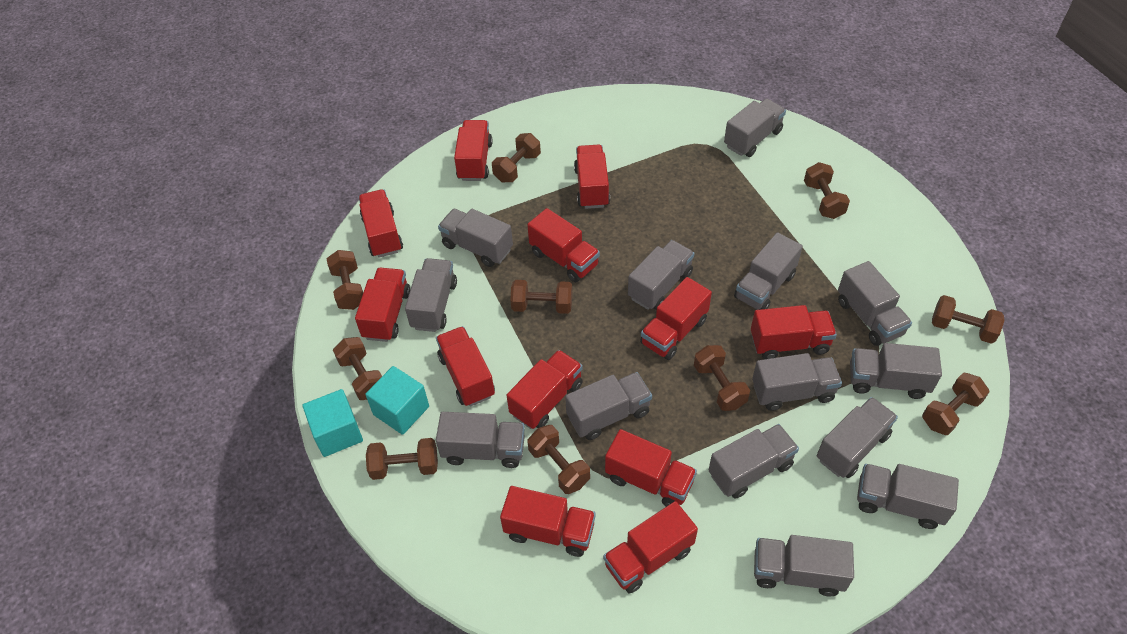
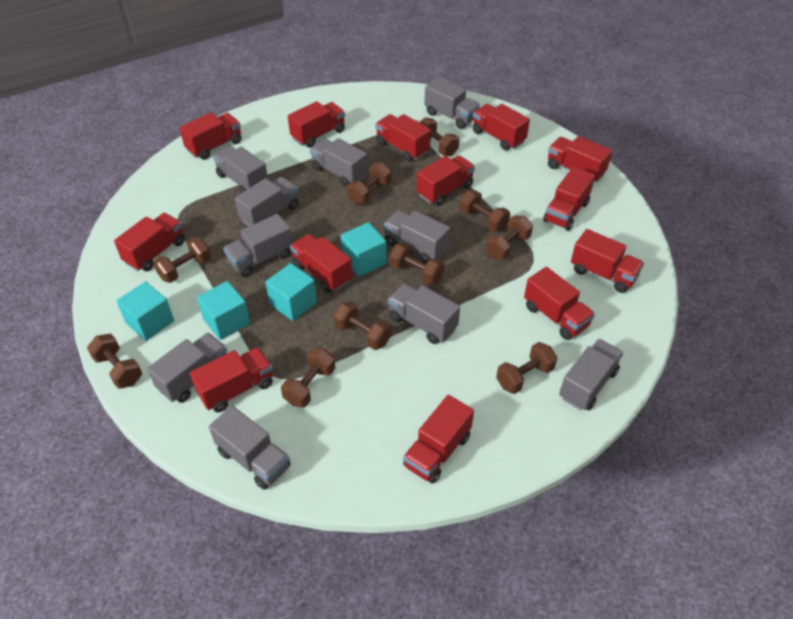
grey truck: 14 -> 10
red truck: 12 -> 13
turquoise cube: 2 -> 4

